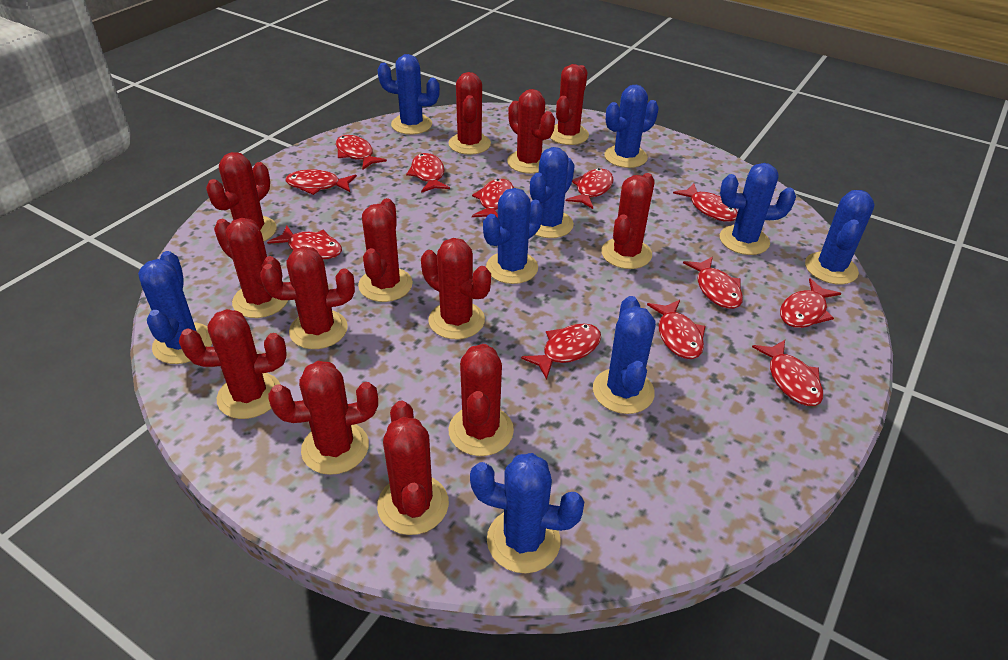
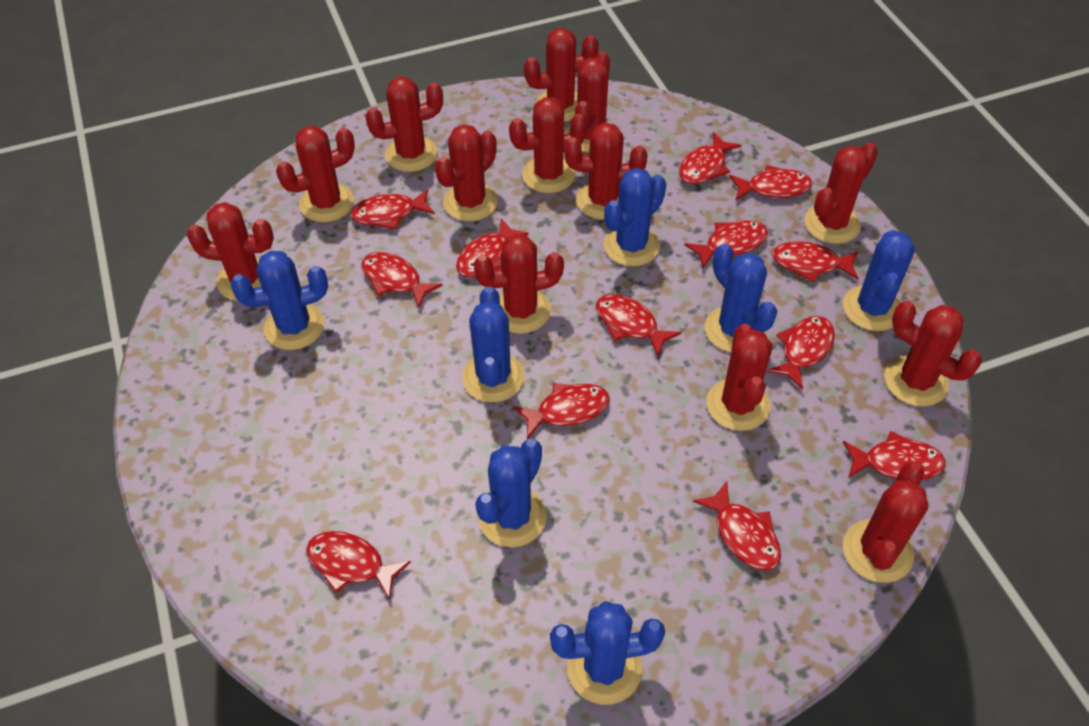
blue cactus: 9 -> 7
red fish: 12 -> 13

